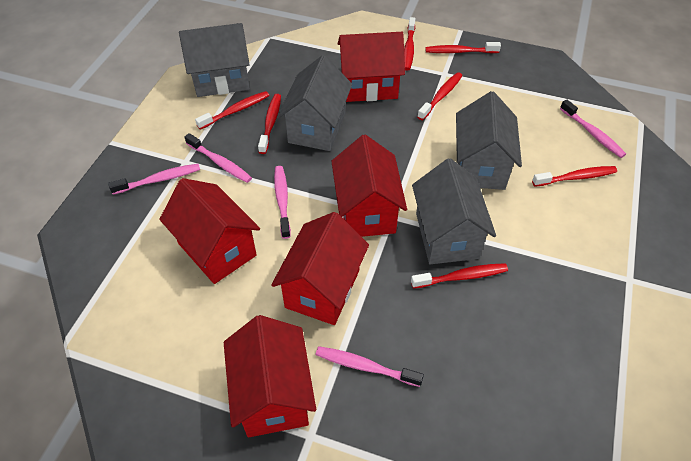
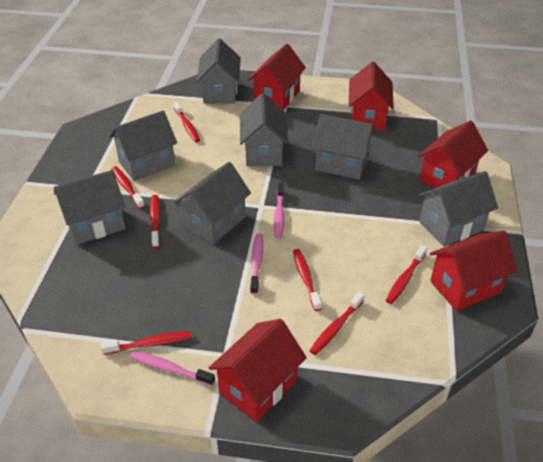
grey house: 4 -> 7
pink toothbrush: 5 -> 3

